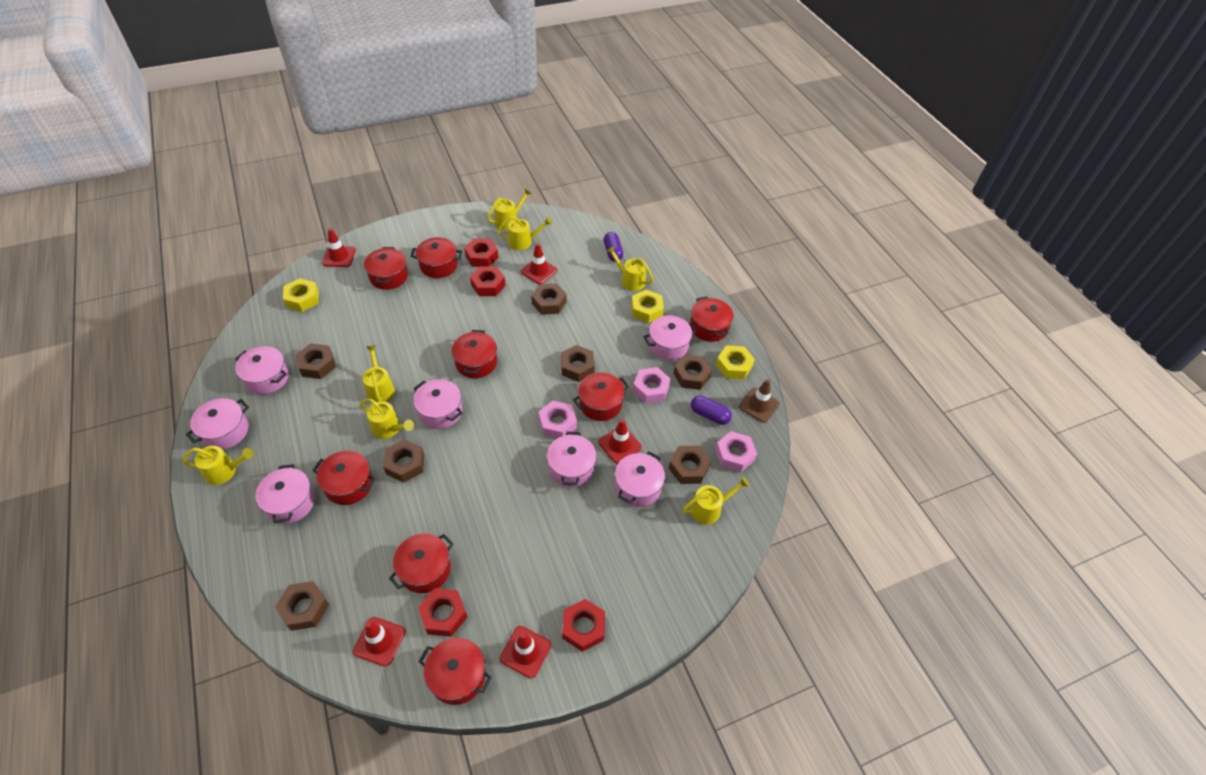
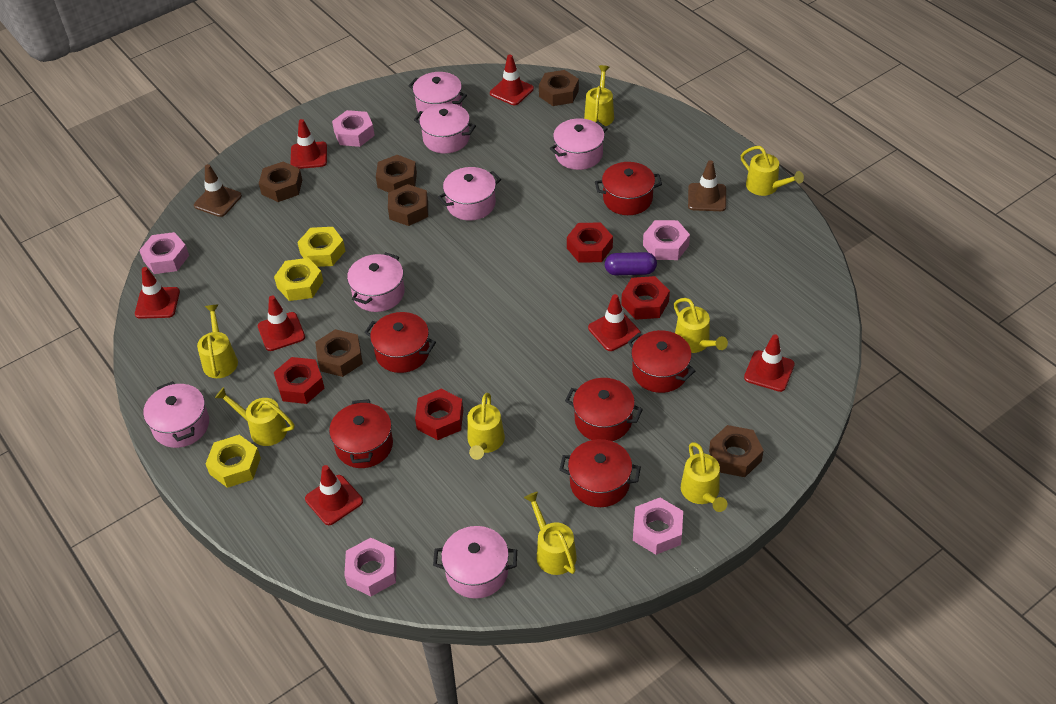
brown nut: 7 -> 6
brown traffic cone: 1 -> 2
pink nut: 3 -> 5
purple capsule: 2 -> 1
red pot: 8 -> 6
red traffic cone: 5 -> 7
yellow watering can: 7 -> 8

